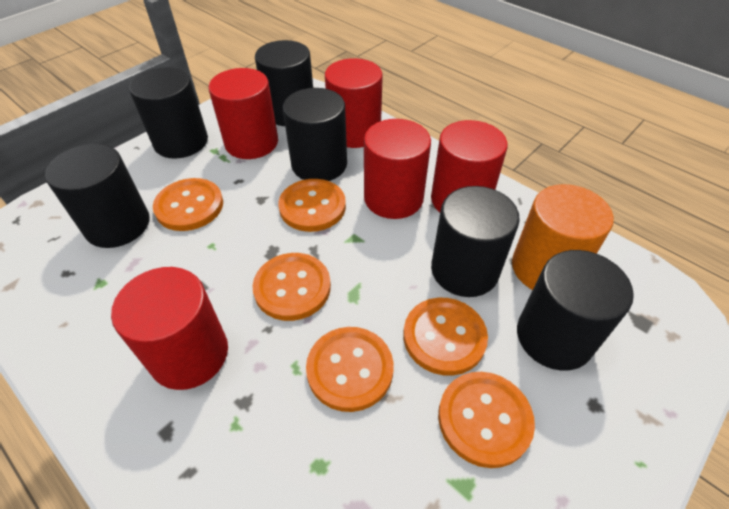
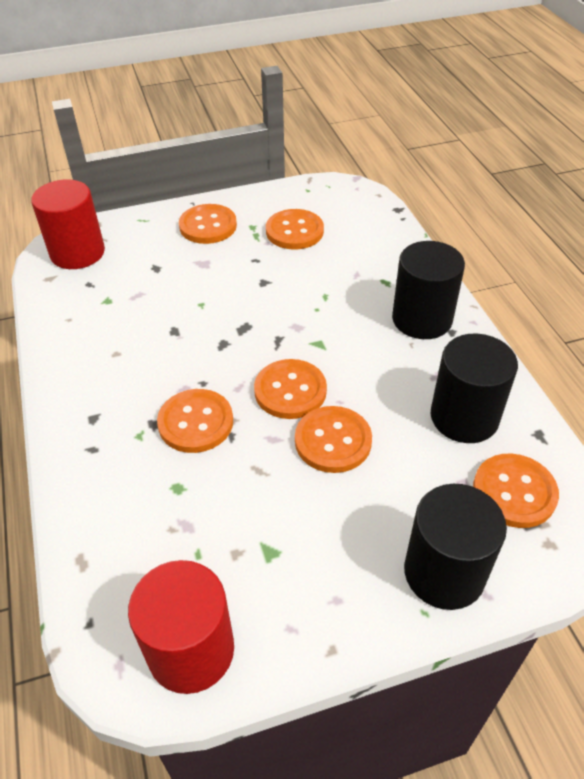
black cylinder: 6 -> 3
orange cylinder: 1 -> 0
red cylinder: 5 -> 2

